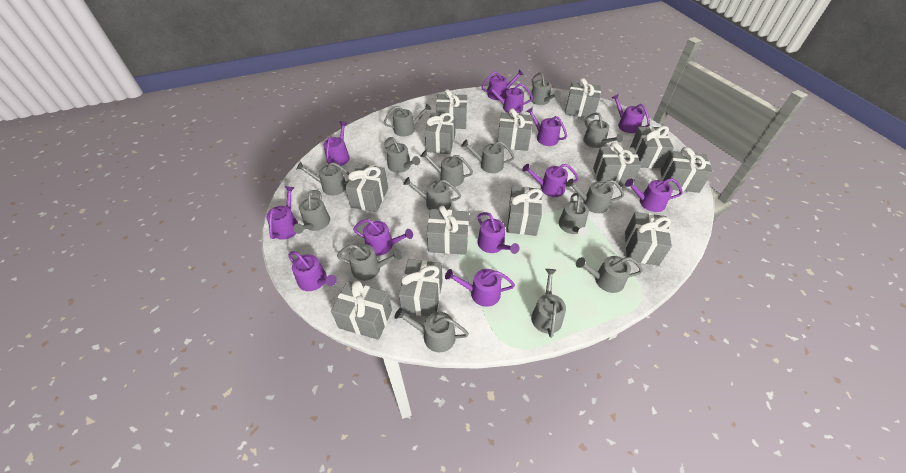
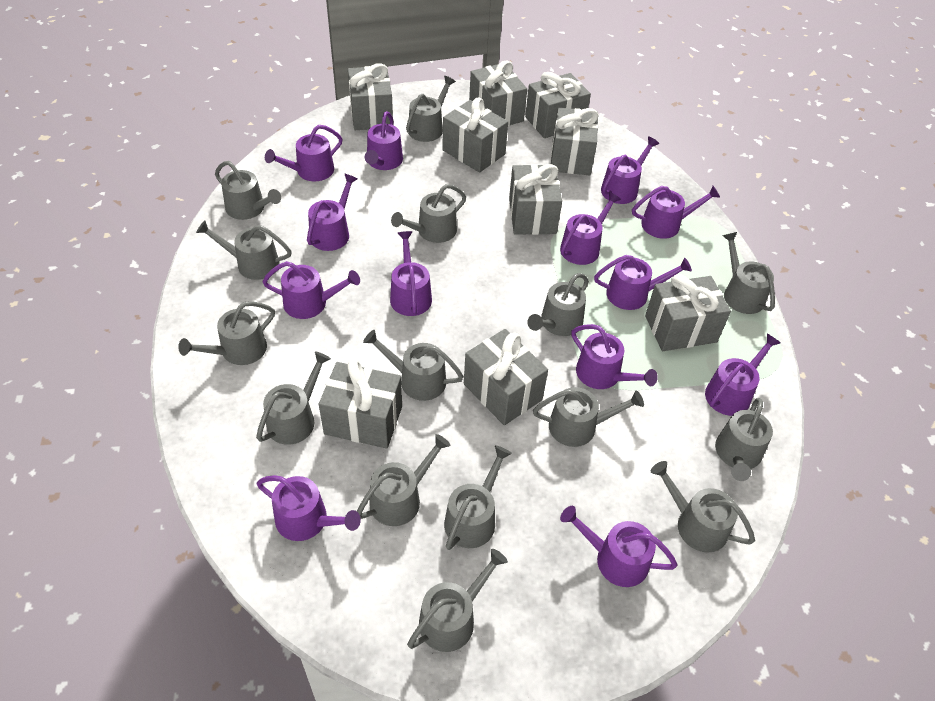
grey gift: 13 -> 9
purple watering can: 12 -> 13

